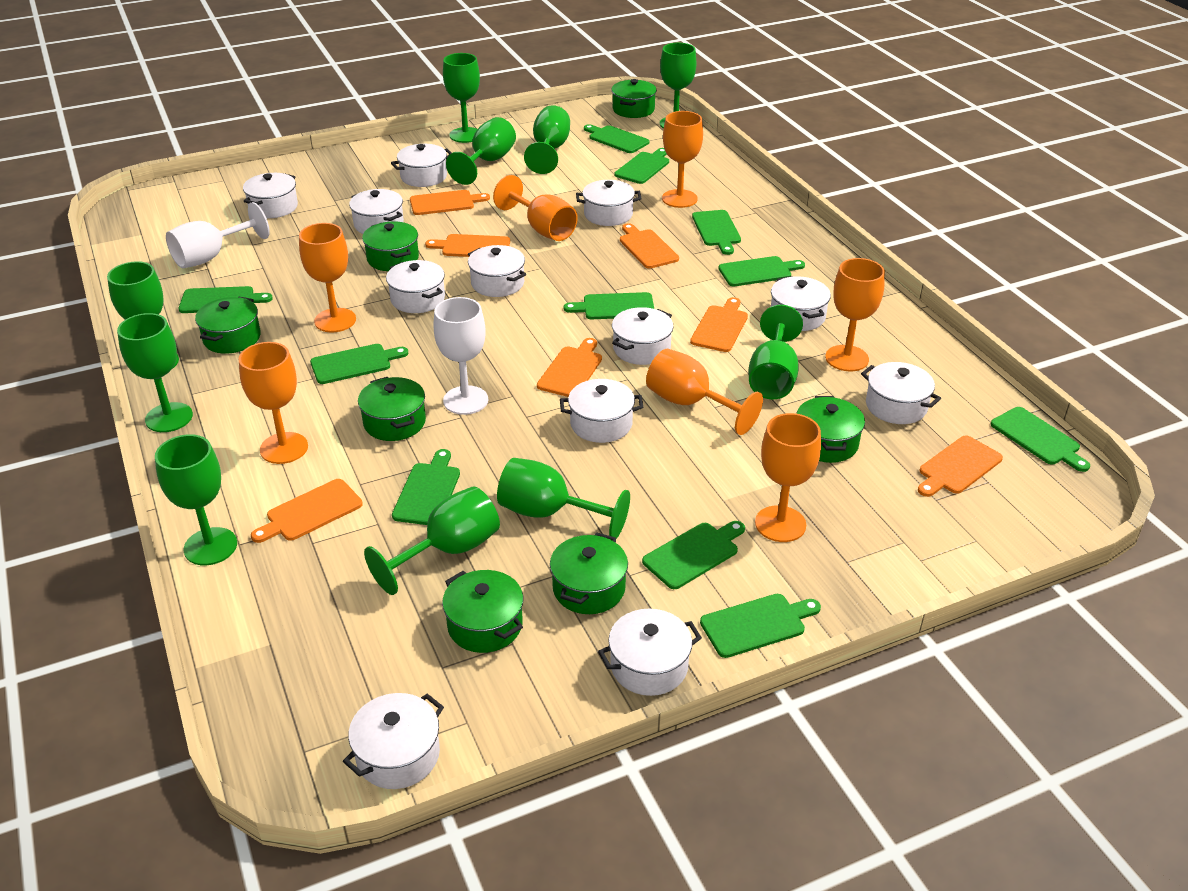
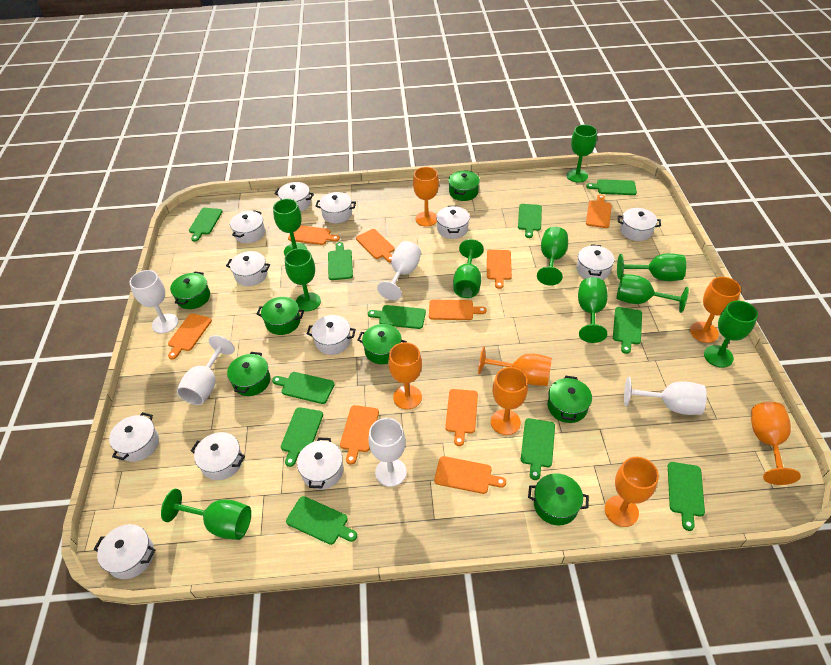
orange cutting board: 7 -> 9
white goblet: 2 -> 5

